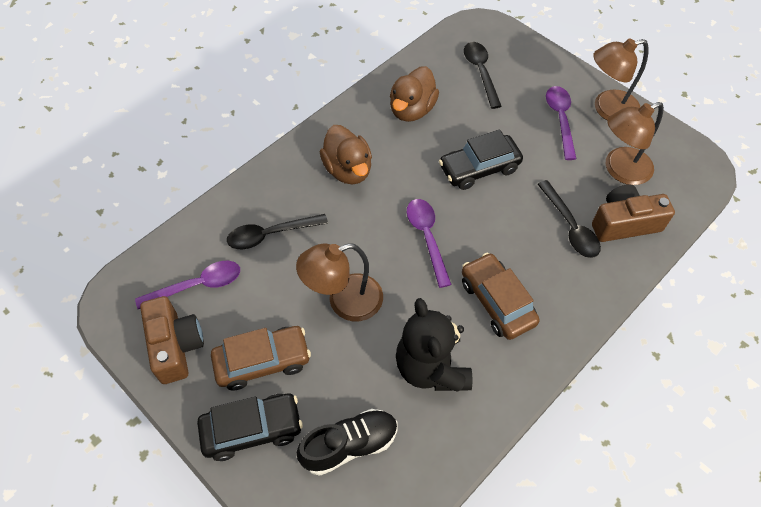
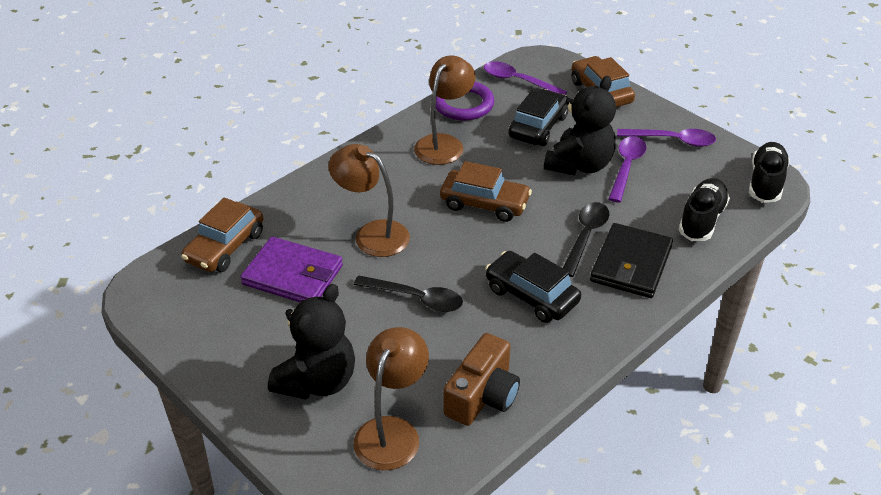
black shoe: 1 -> 2
black spoon: 3 -> 2
black teddy bear: 1 -> 2
black wallet: 0 -> 1
brown camera: 2 -> 1
brown car: 2 -> 3
brown duck: 2 -> 0
purple ring: 0 -> 1
purple wallet: 0 -> 1

